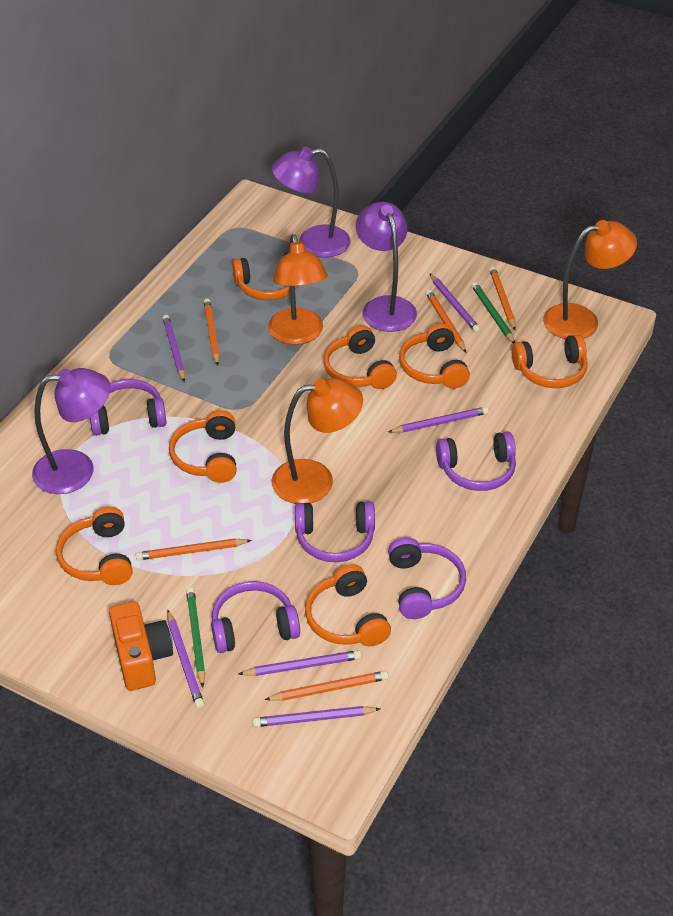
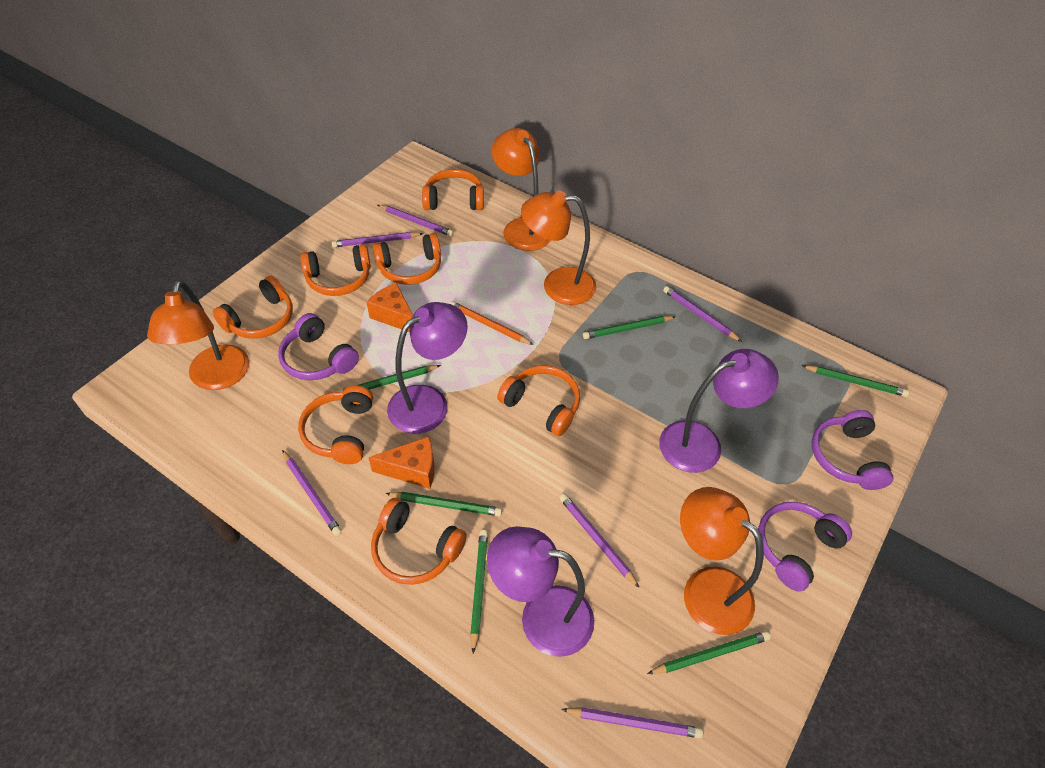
green pencil: 2 -> 6
orange camera: 1 -> 0
orange cheese: 0 -> 2
orange lamp: 3 -> 4
orange pencil: 5 -> 1
purple headphones: 5 -> 3

